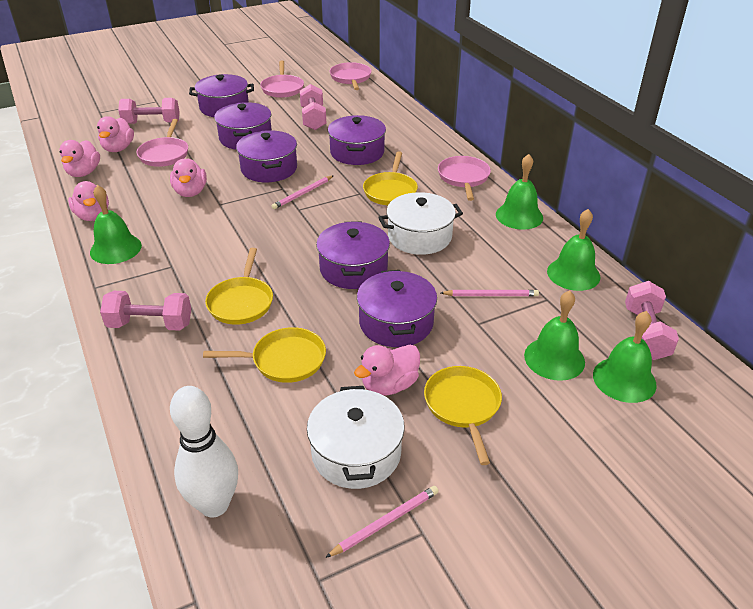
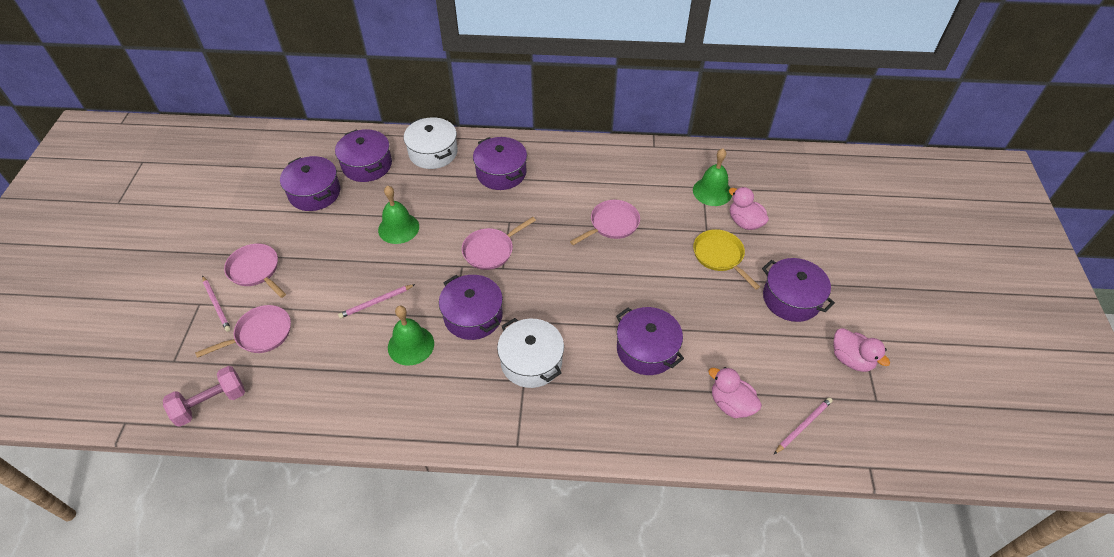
green bell: 5 -> 3
pink duck: 5 -> 3
pink dumbbell: 4 -> 1
white bowling pin: 1 -> 0
yellow pan: 4 -> 1

